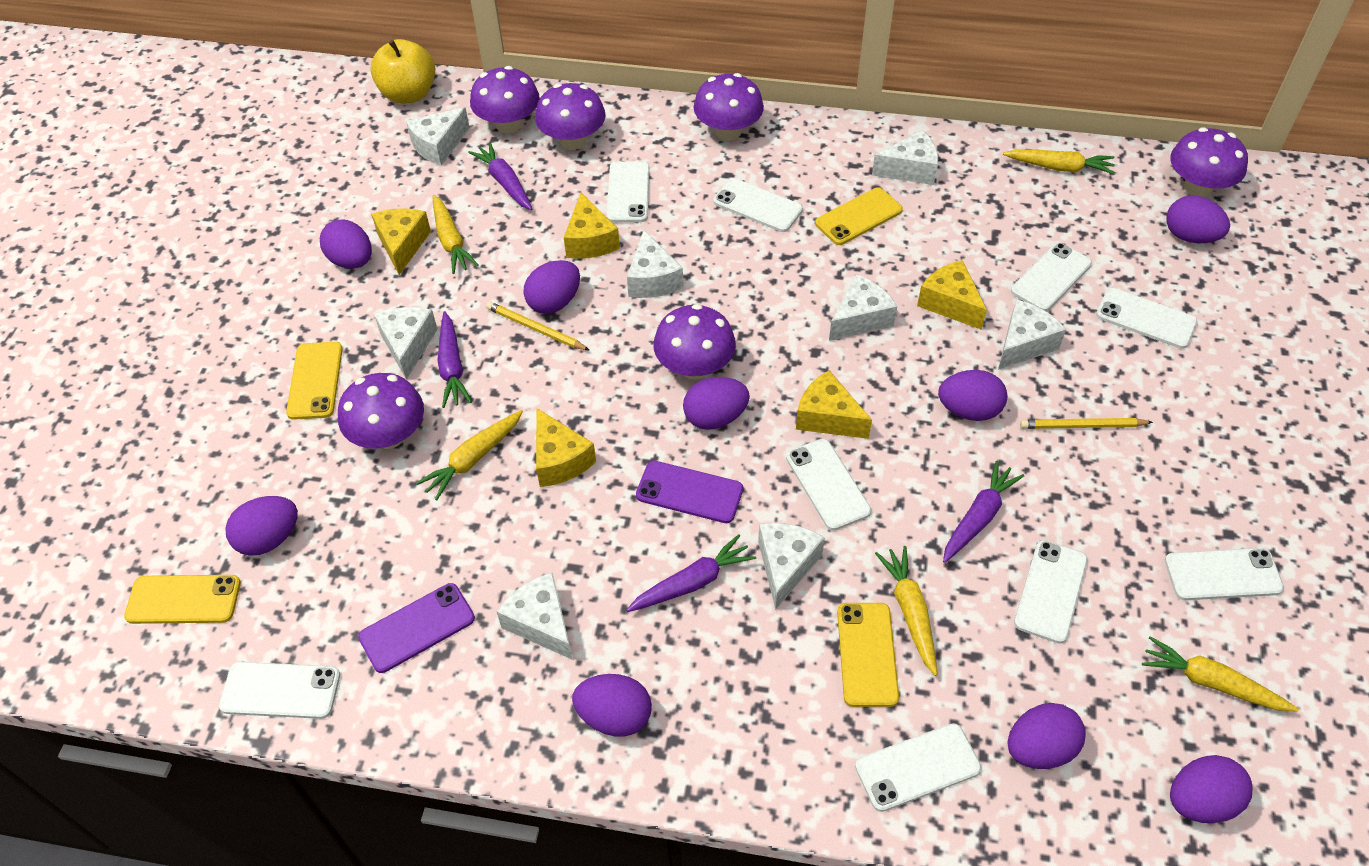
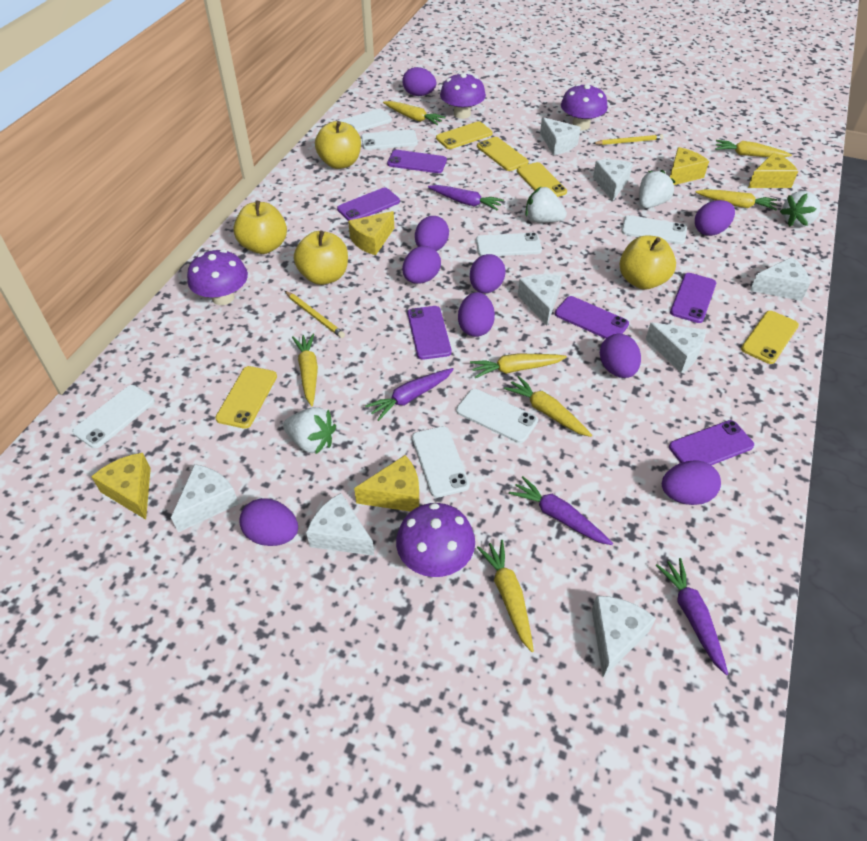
purple mushroom: 6 -> 4
purple phone: 2 -> 6
white phone: 9 -> 7
white strawberry: 0 -> 4
yellow apple: 1 -> 4
yellow carrot: 5 -> 7
yellow phone: 4 -> 5

